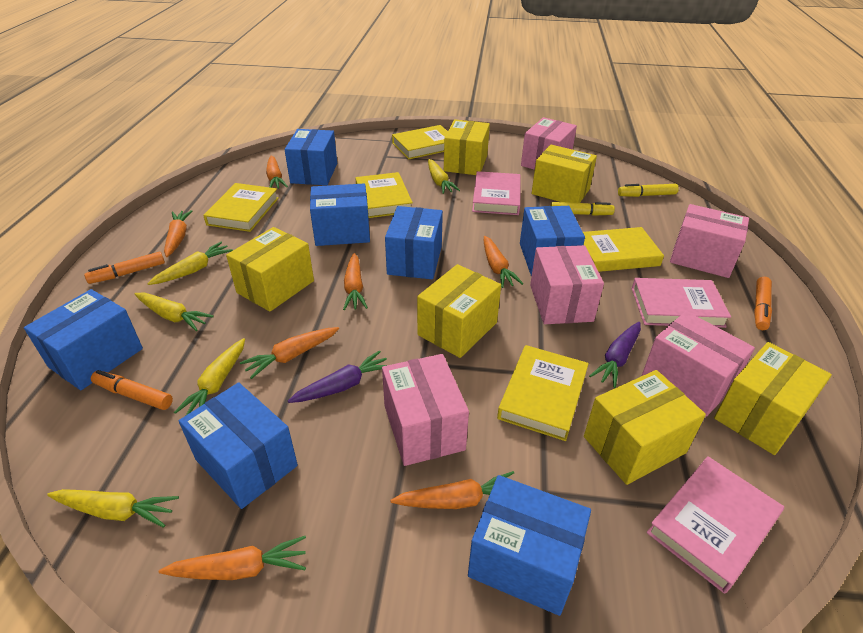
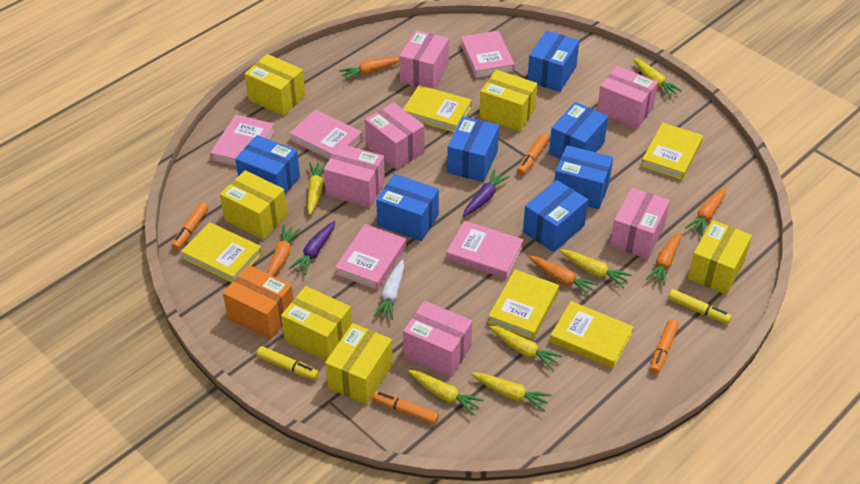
orange box: 0 -> 1
orange carrot: 7 -> 5
orange marker: 3 -> 4
pink book: 3 -> 5
pink box: 5 -> 6
white carrot: 0 -> 1
yellow carrot: 5 -> 6

